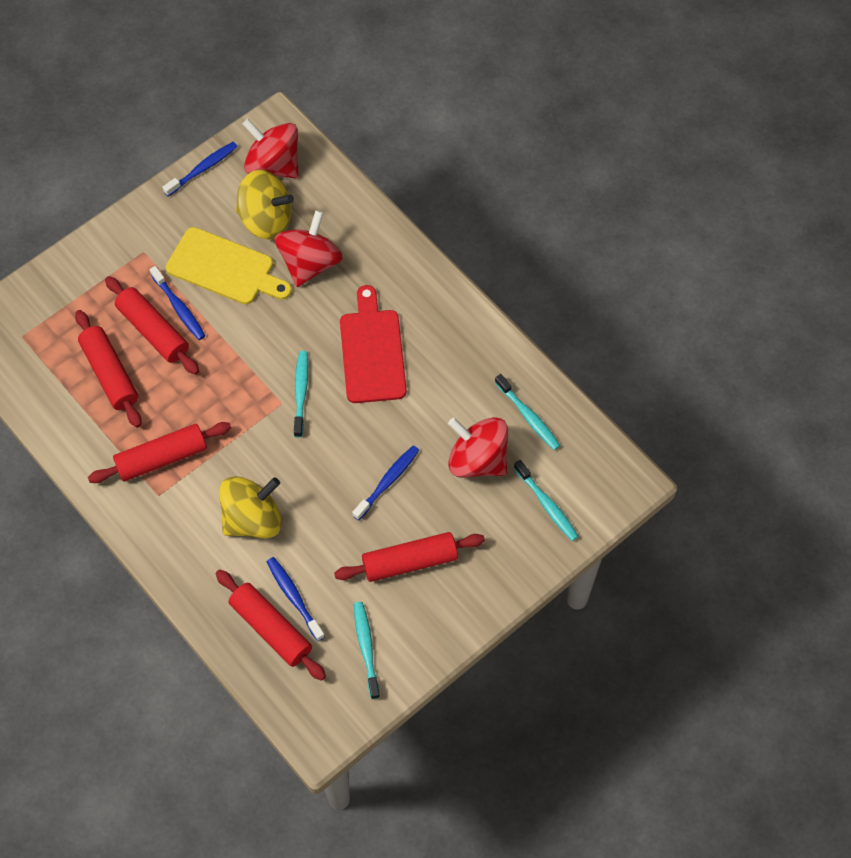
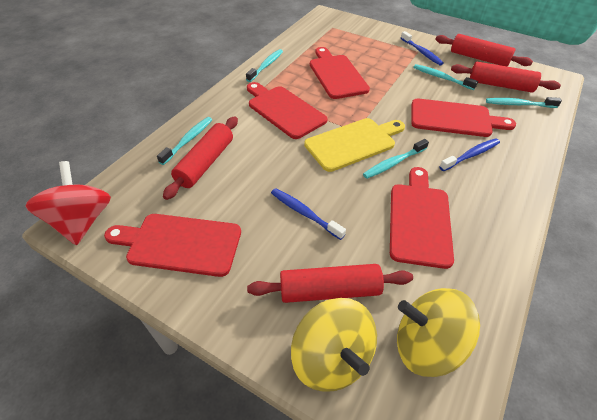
blue toothbrush: 4 -> 3
red cutting board: 1 -> 5
red rolling pin: 5 -> 4
red spinning top: 3 -> 1
turquoise toothbrush: 4 -> 5

